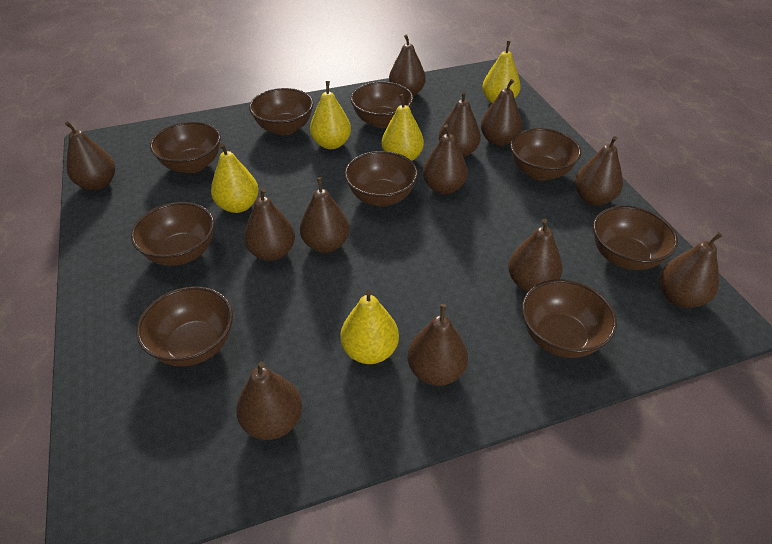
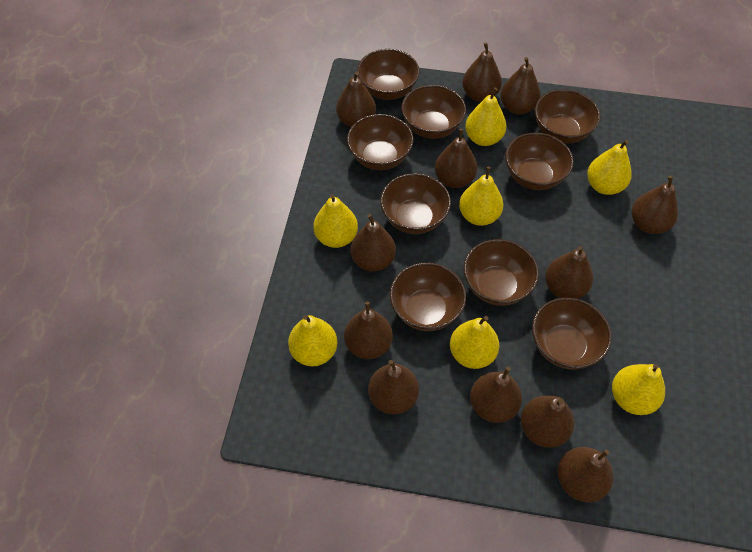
yellow pear: 5 -> 7

